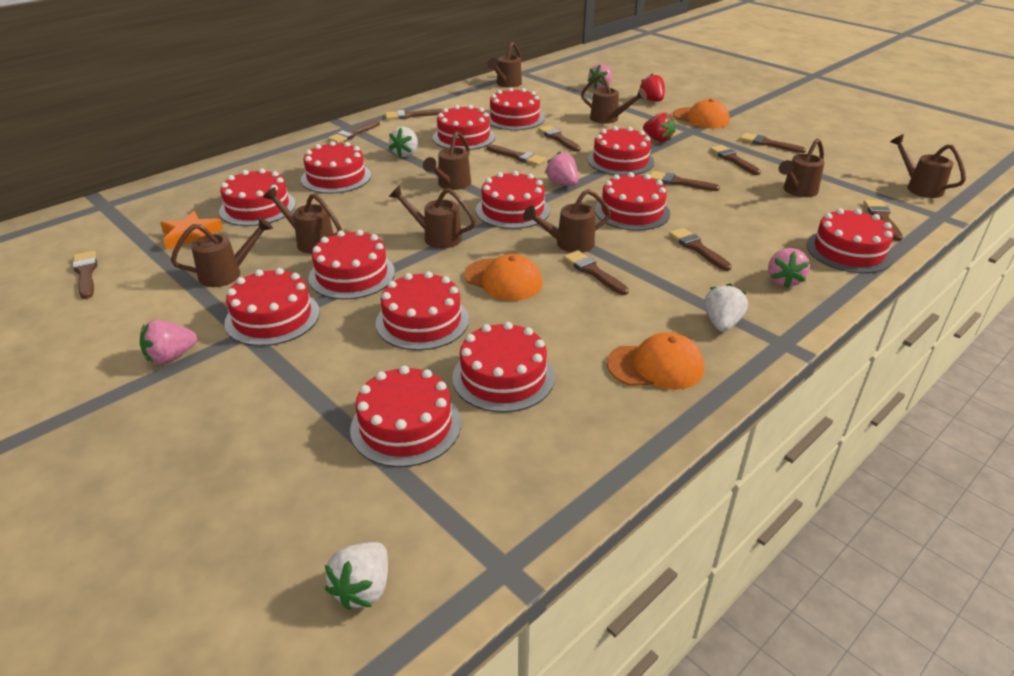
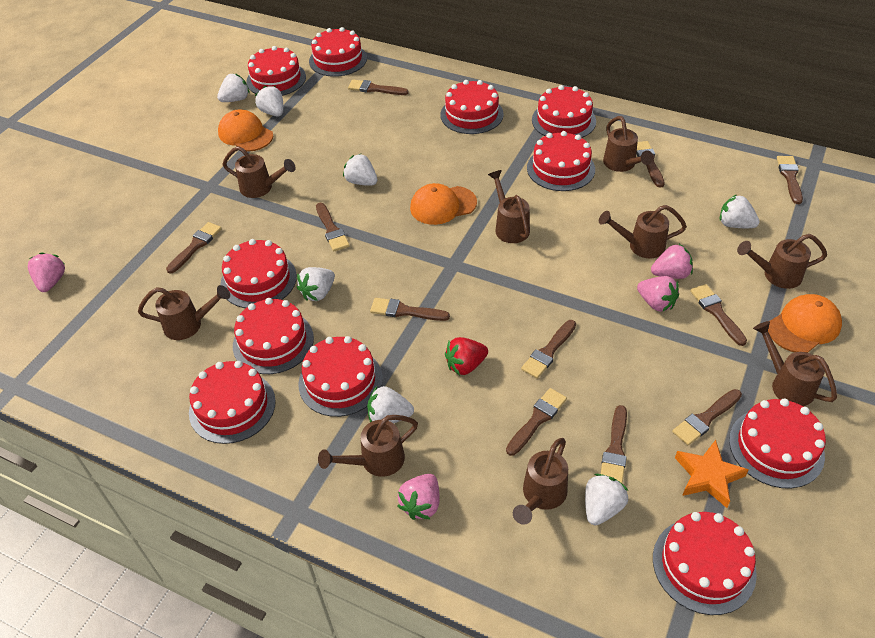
red cake: 13 -> 11
red strawberry: 2 -> 1
white strawberry: 3 -> 7

